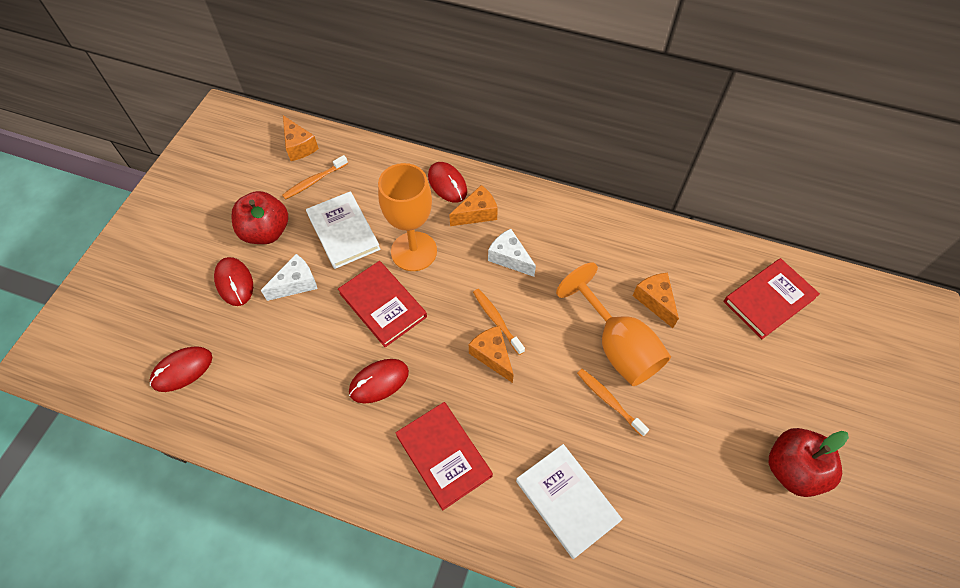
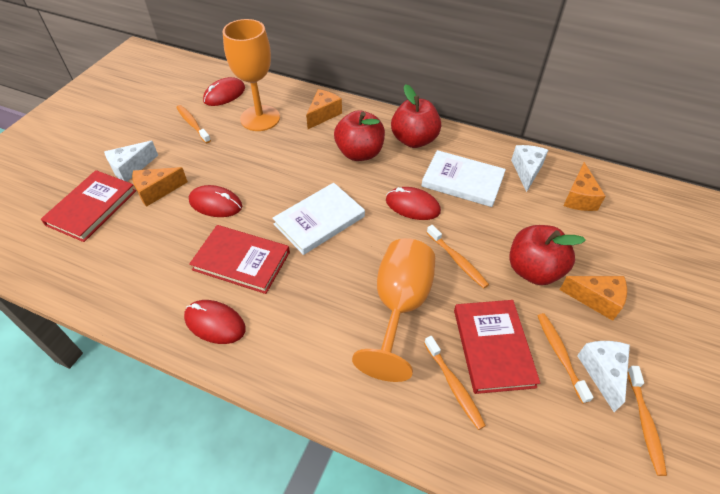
orange toothbrush: 3 -> 5
red apple: 2 -> 3
white cheese: 2 -> 3

